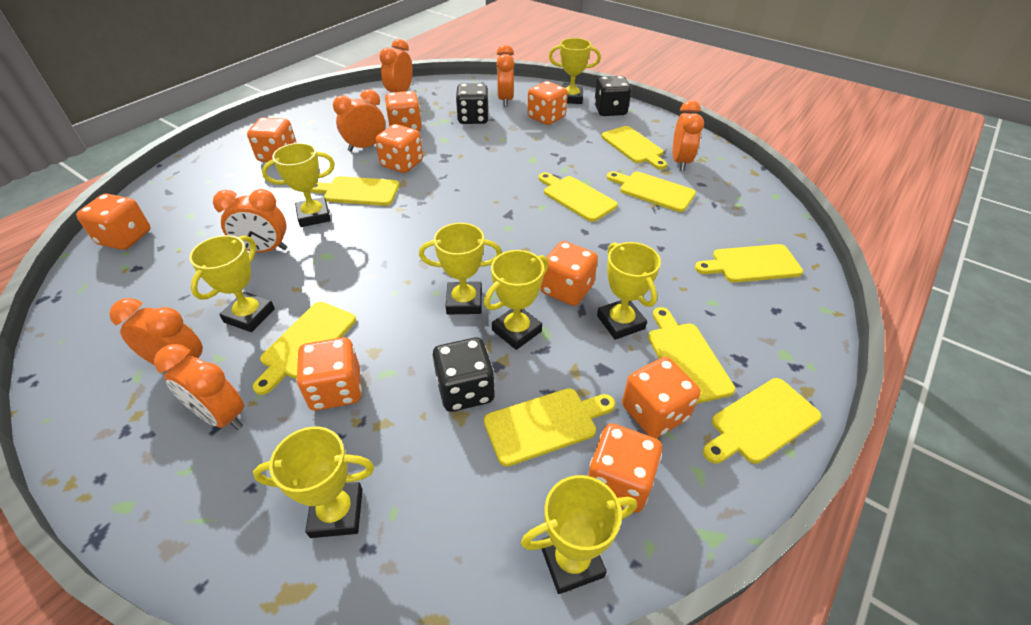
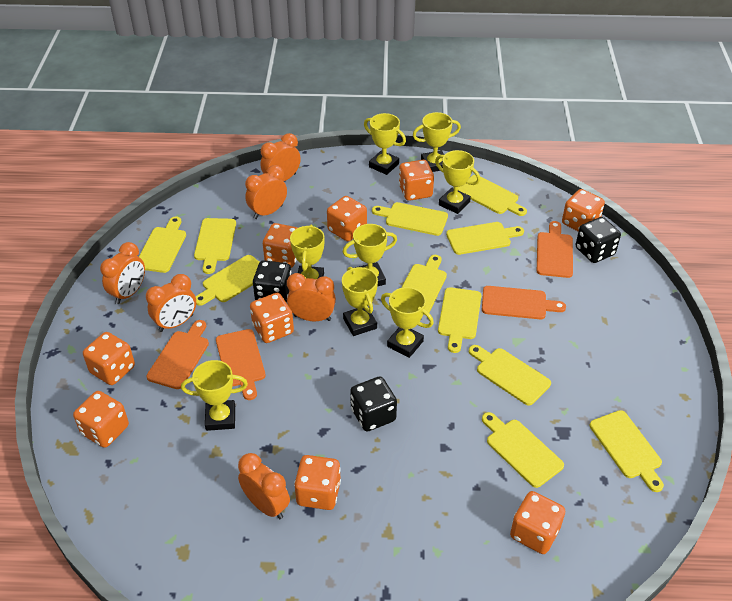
orange clock: 7 -> 6
orange cutting board: 0 -> 4
yellow cutting board: 9 -> 11

